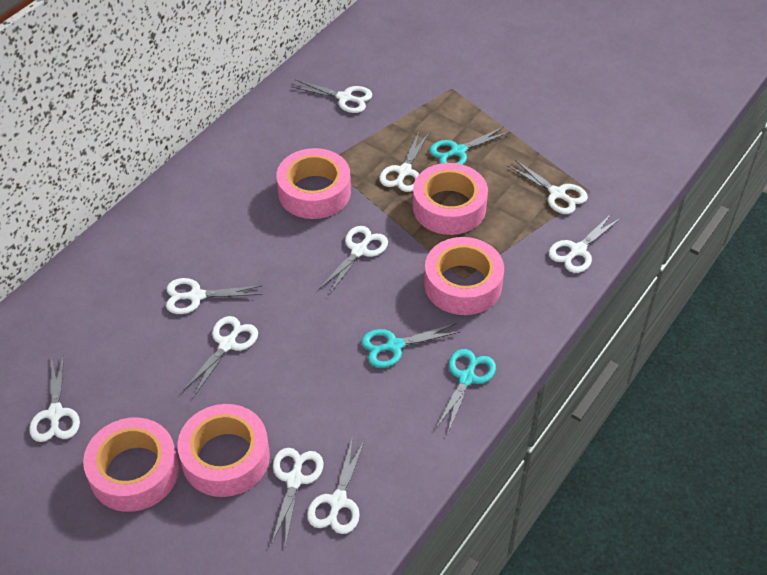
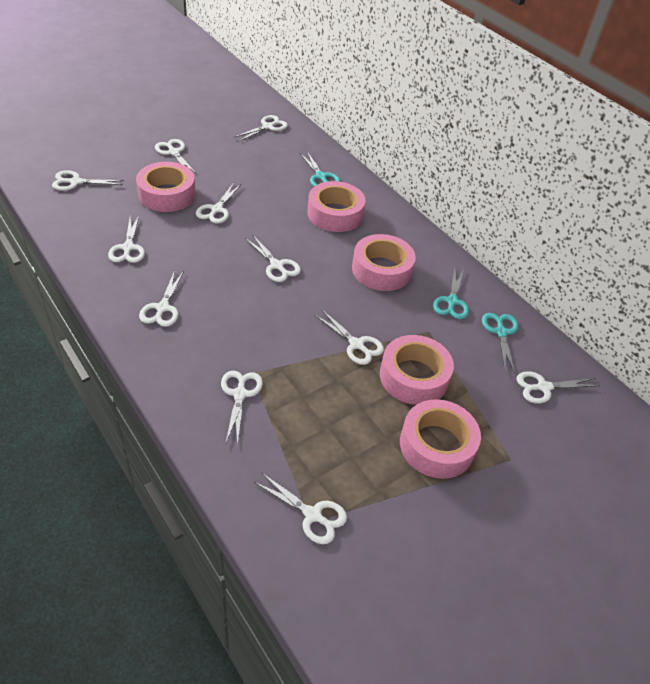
white scissors: 10 -> 11

